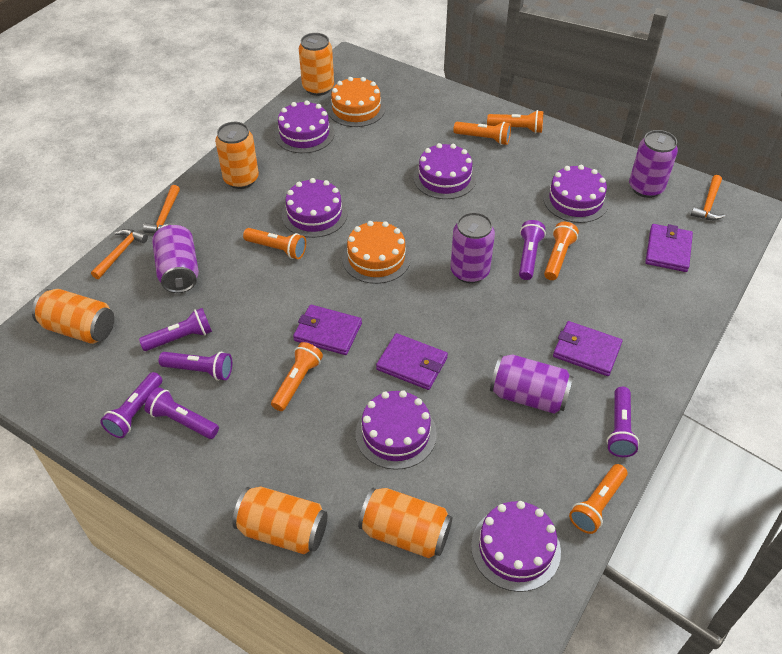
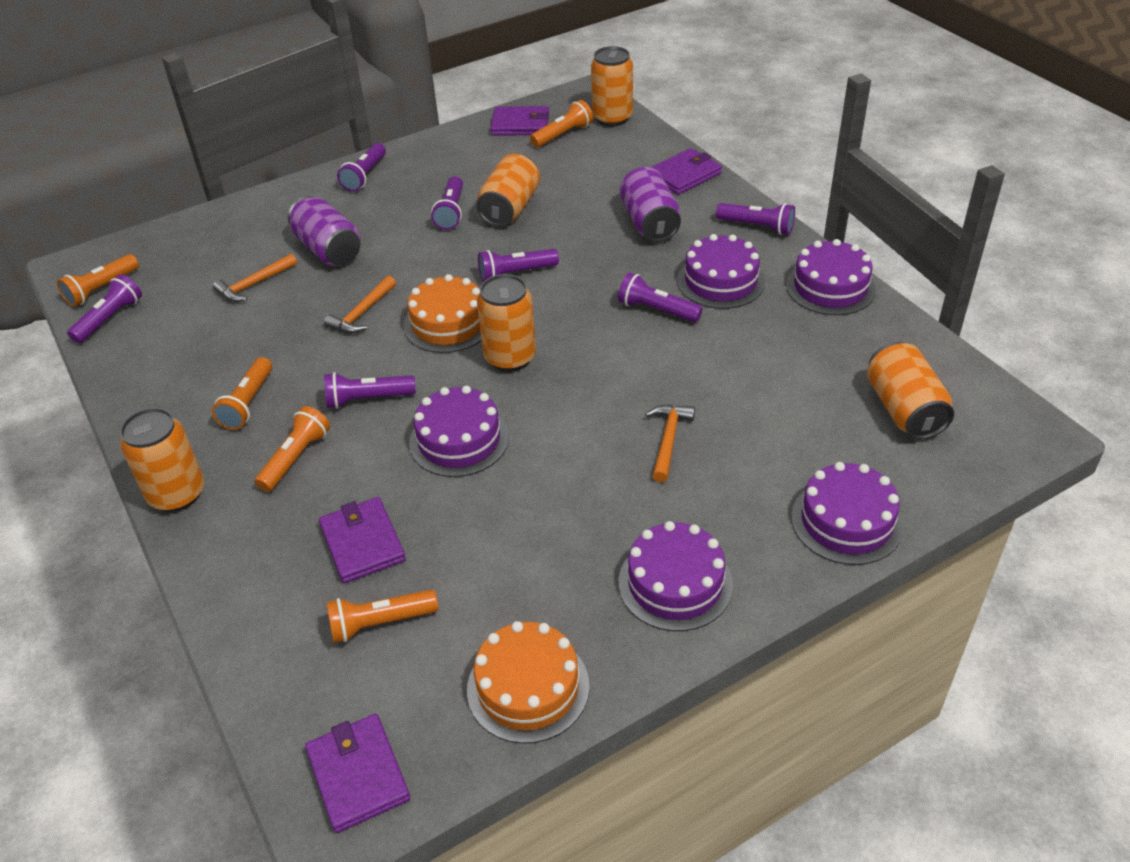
orange flashlight: 6 -> 5
purple cake: 6 -> 5
purple can: 4 -> 2
purple flashlight: 6 -> 7

